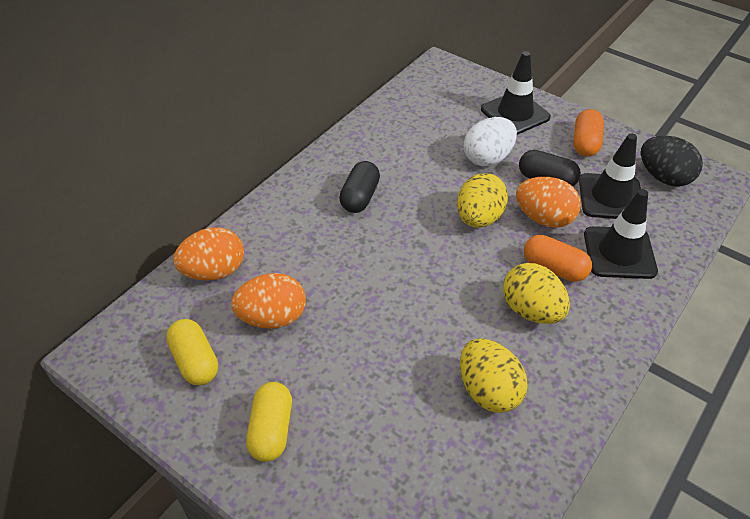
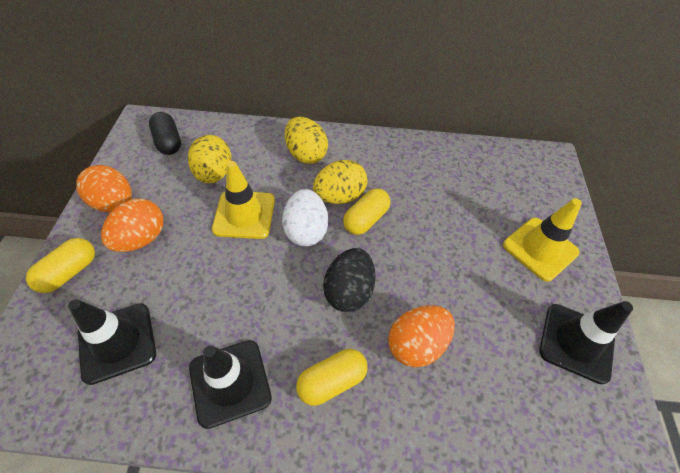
black capsule: 2 -> 1
orange capsule: 2 -> 0
yellow capsule: 2 -> 3
yellow traffic cone: 0 -> 2

